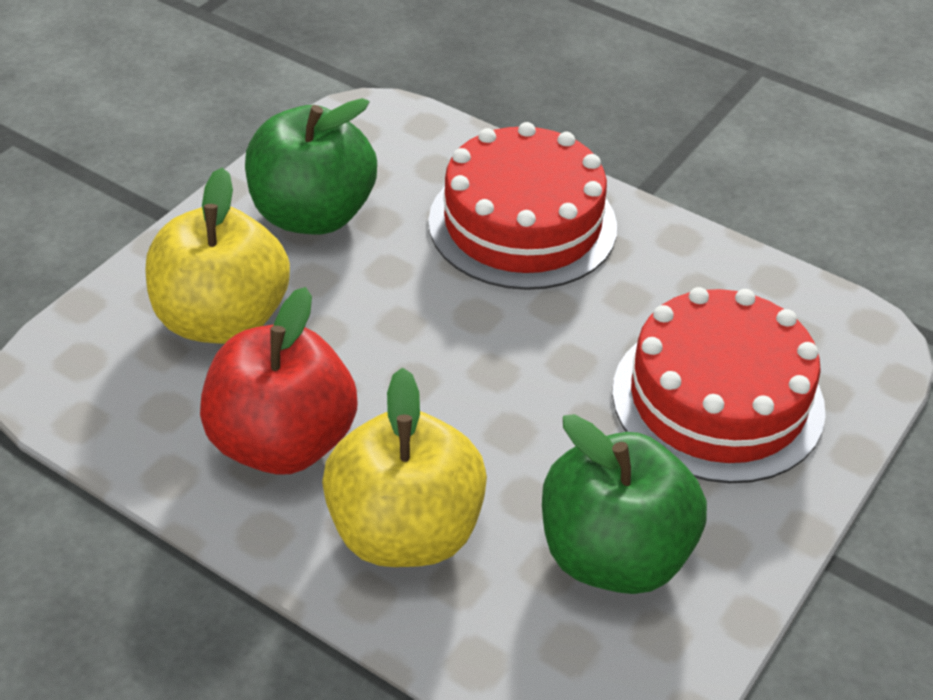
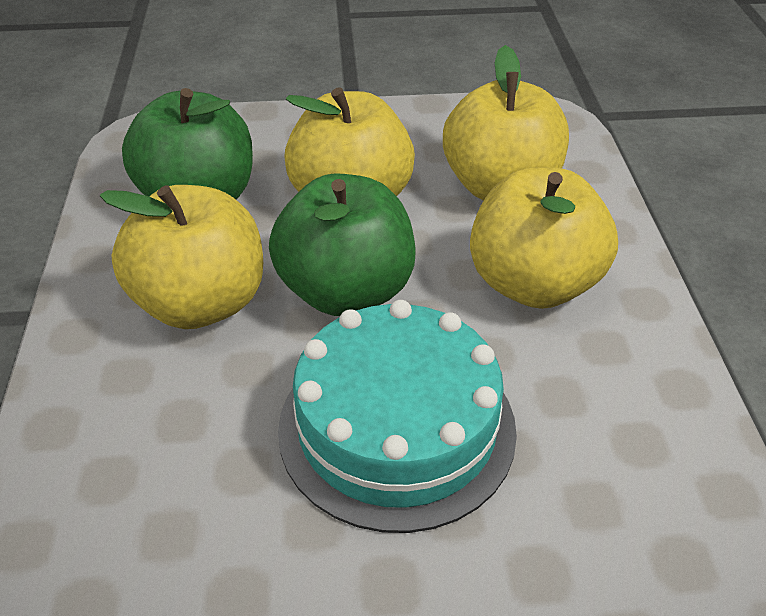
red apple: 1 -> 0
red cake: 2 -> 0
turquoise cake: 0 -> 1
yellow apple: 2 -> 4

